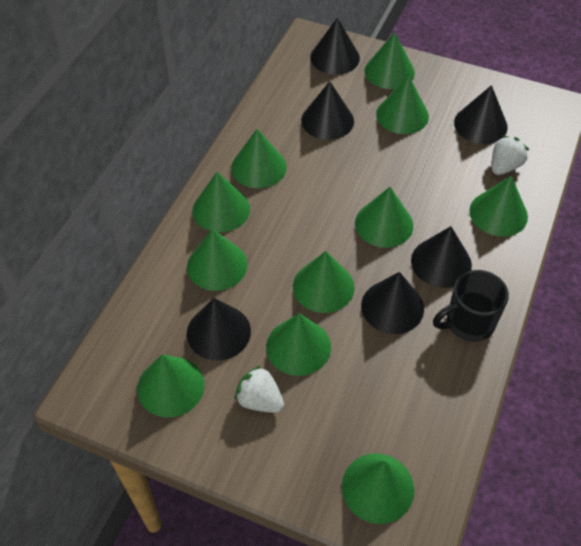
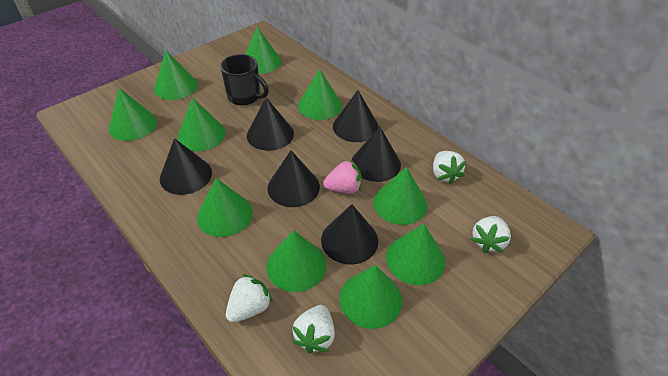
green cone: 11 -> 10
pink strawberry: 0 -> 1
white strawberry: 2 -> 4

